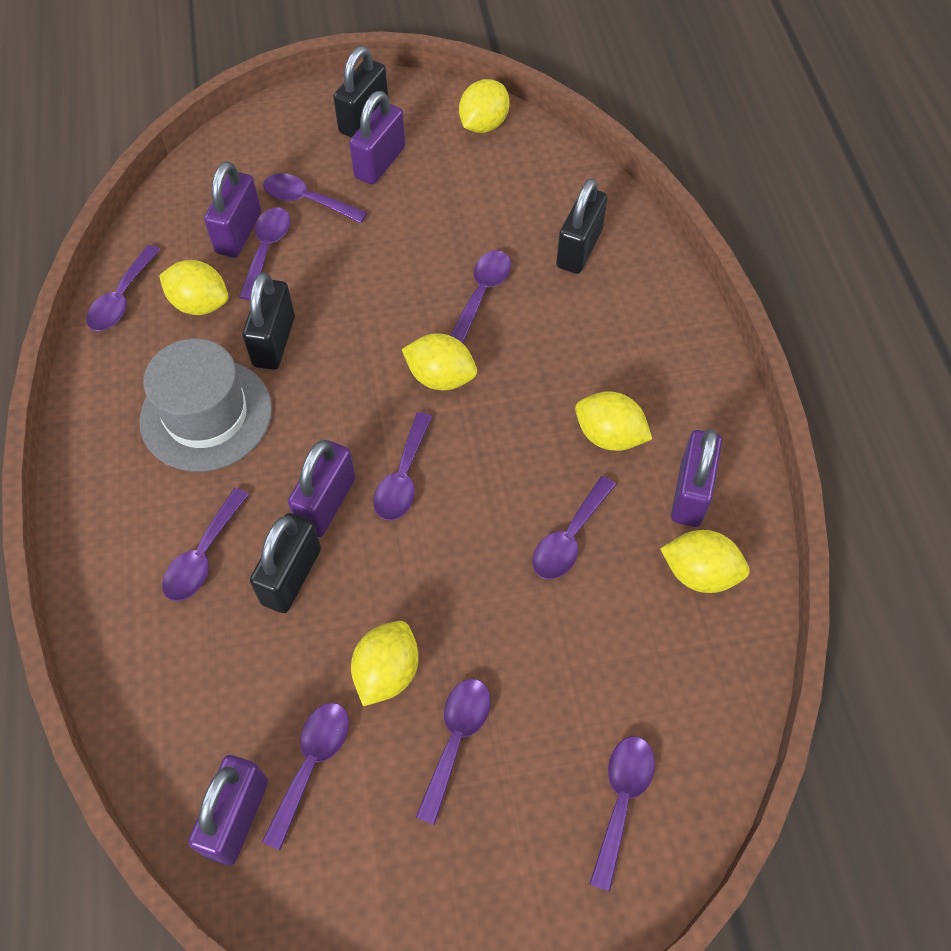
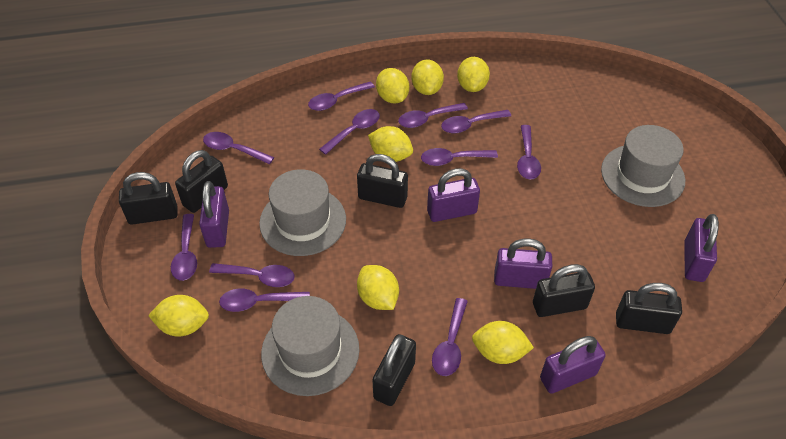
black padlock: 4 -> 6
grey hat: 1 -> 3
purple spoon: 10 -> 11
yellow lemon: 6 -> 7

